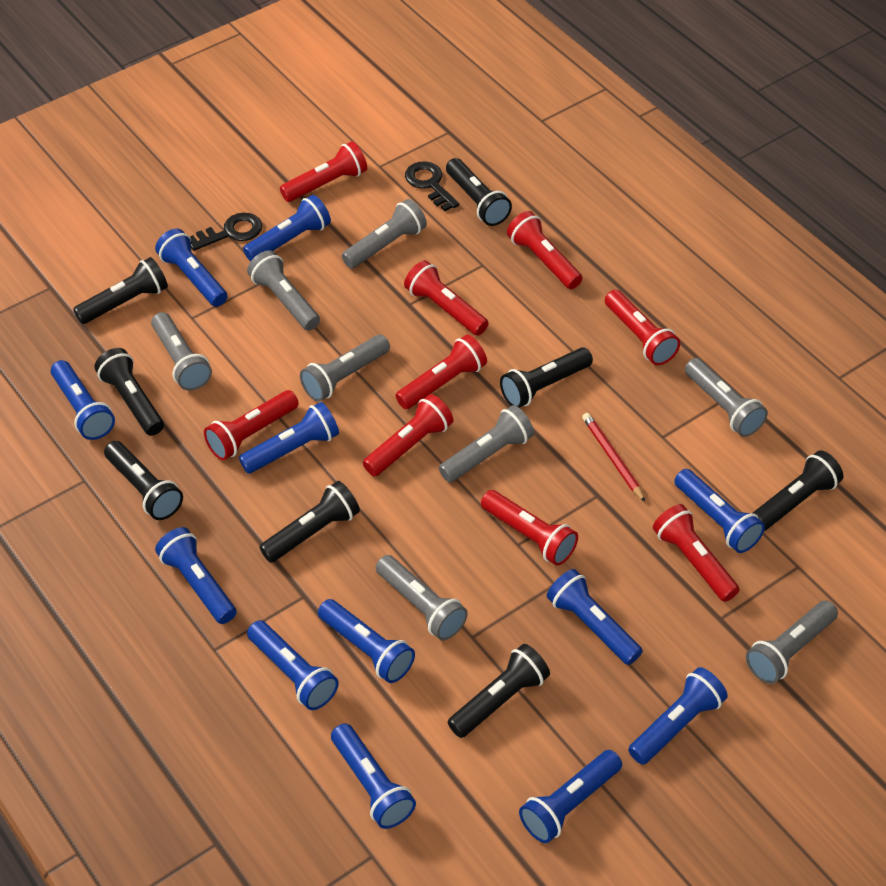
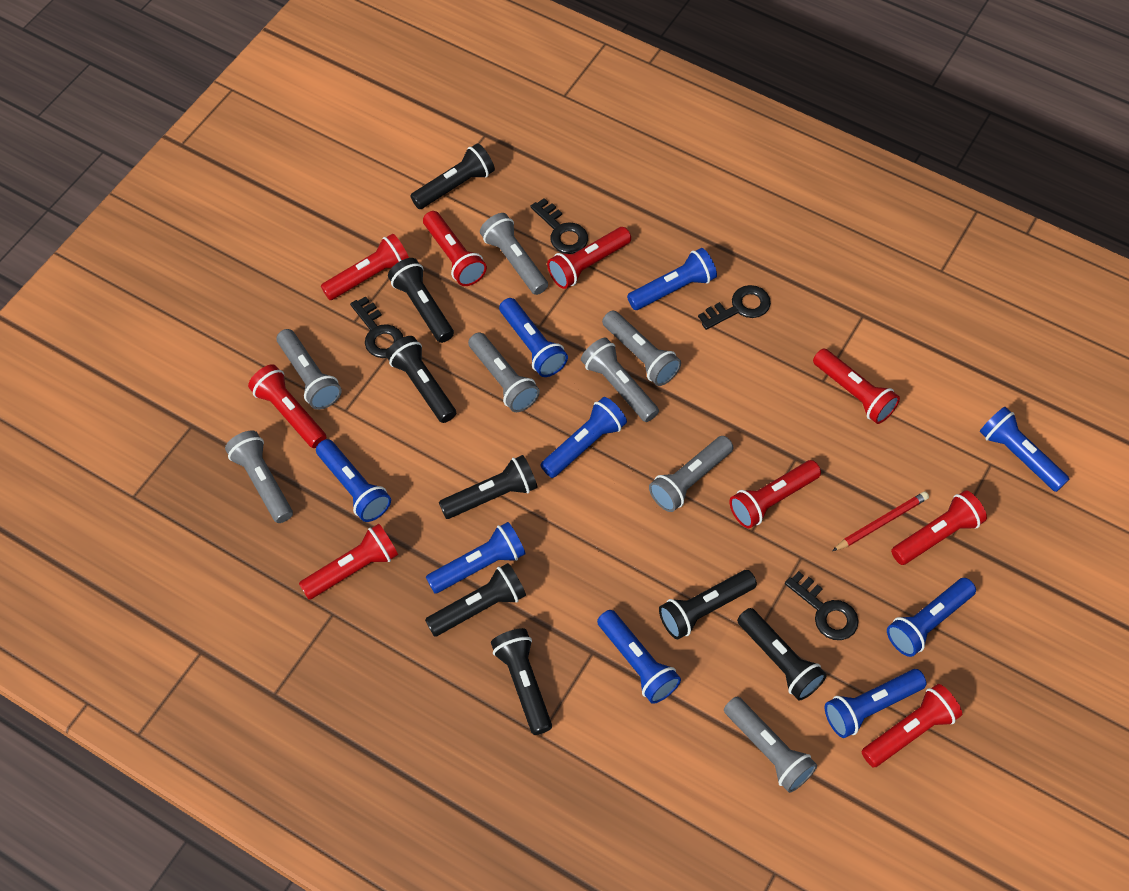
black key: 2 -> 4
blue flashlight: 12 -> 9

